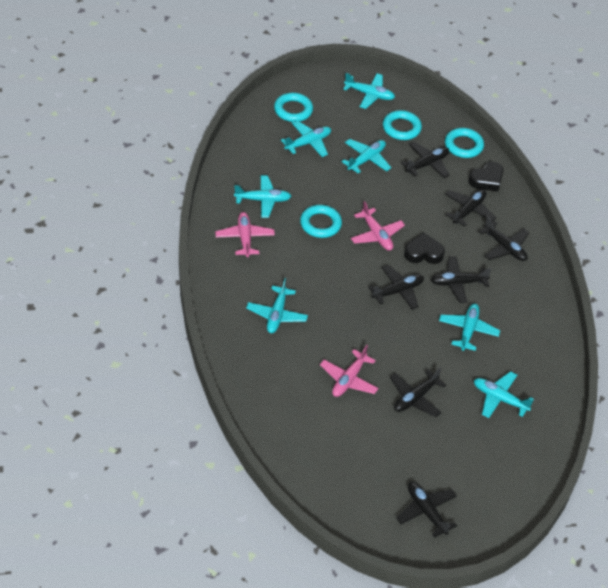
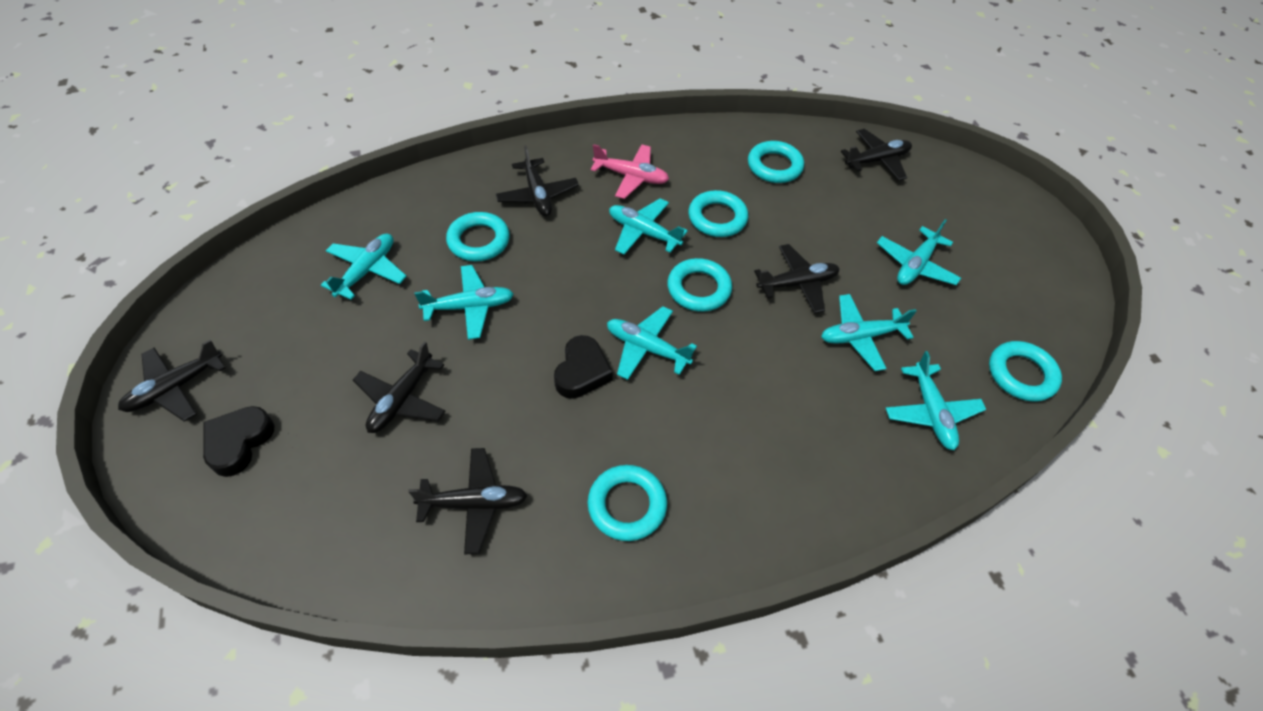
black plane: 7 -> 6
pink plane: 3 -> 1
turquoise ring: 4 -> 6

